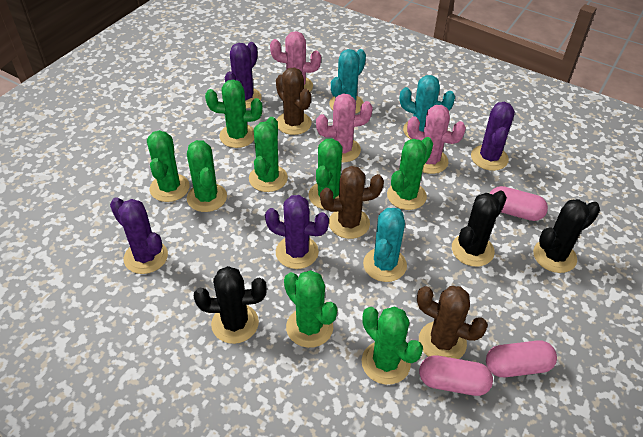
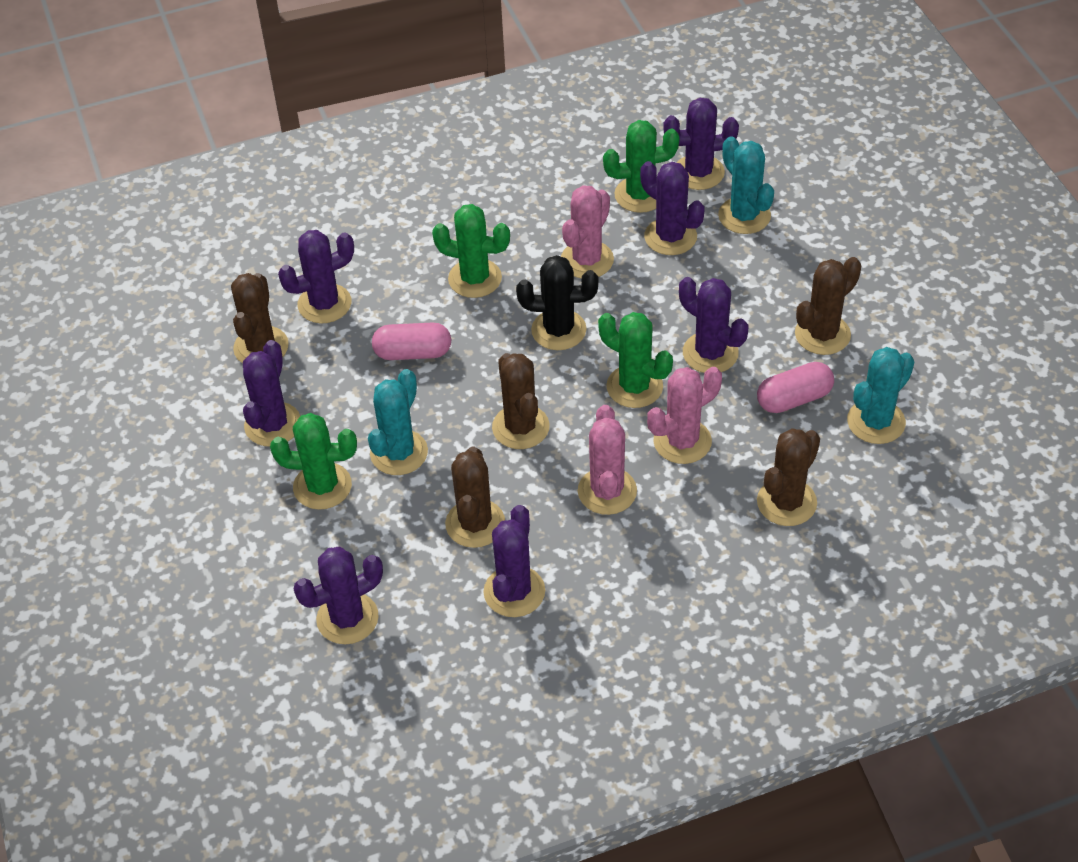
black cactus: 3 -> 1
brown cactus: 3 -> 5
green cactus: 8 -> 4
pink capsule: 3 -> 2
purple cactus: 4 -> 7

